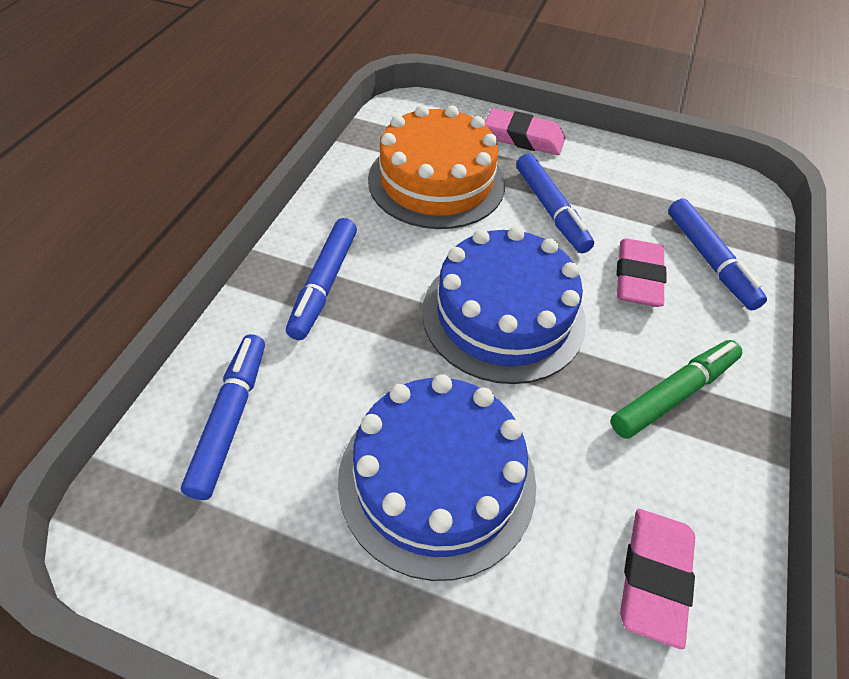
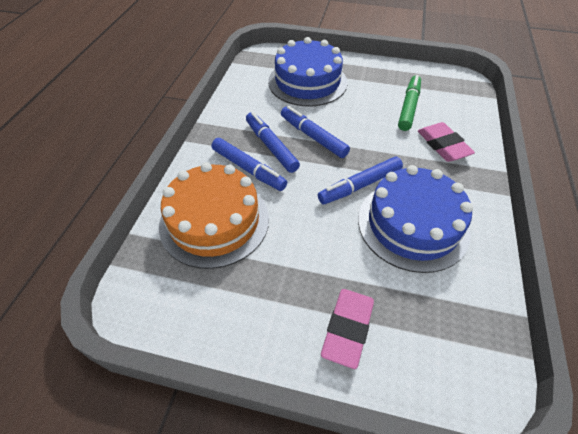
pink eraser: 3 -> 2

